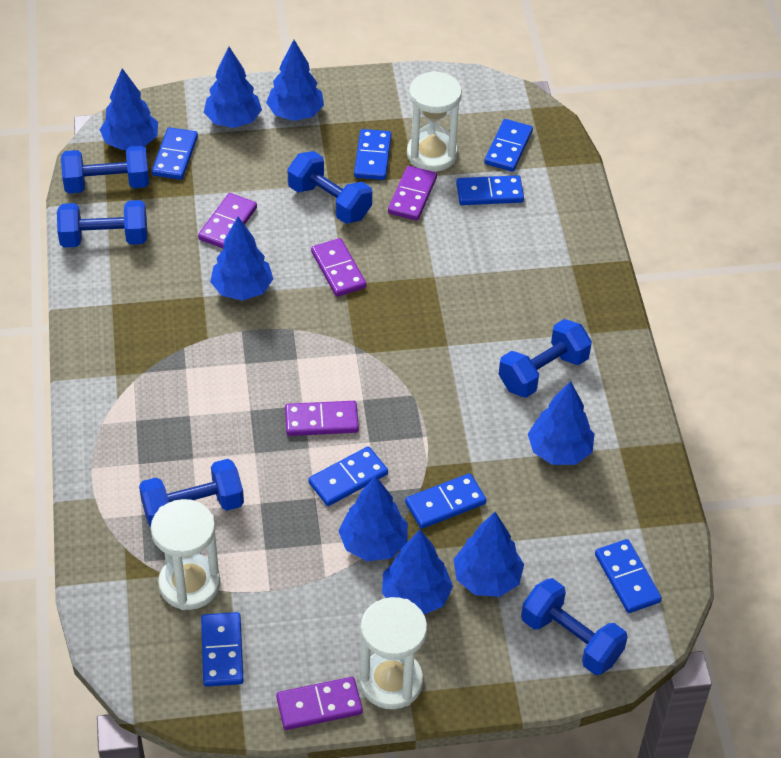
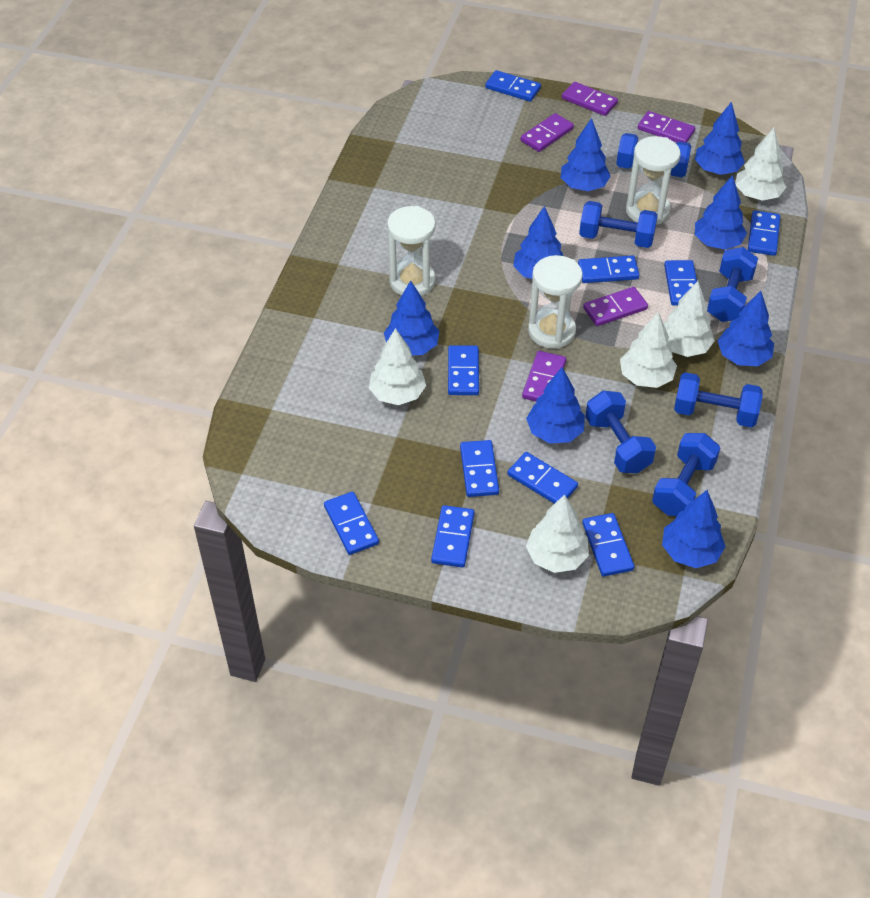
blue domino: 8 -> 10
white tree: 0 -> 5

